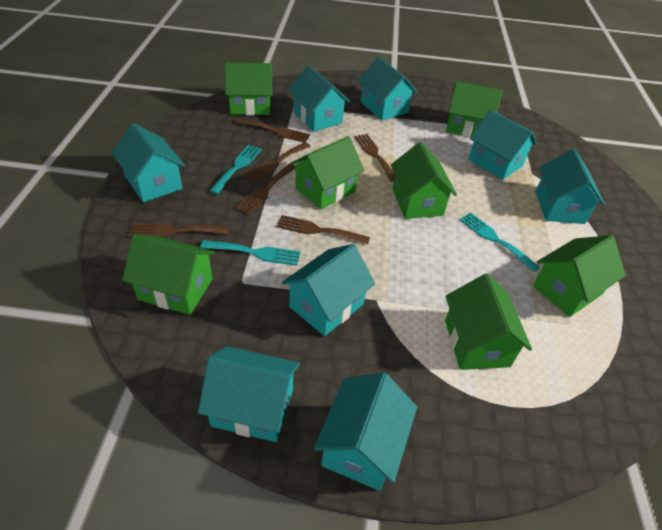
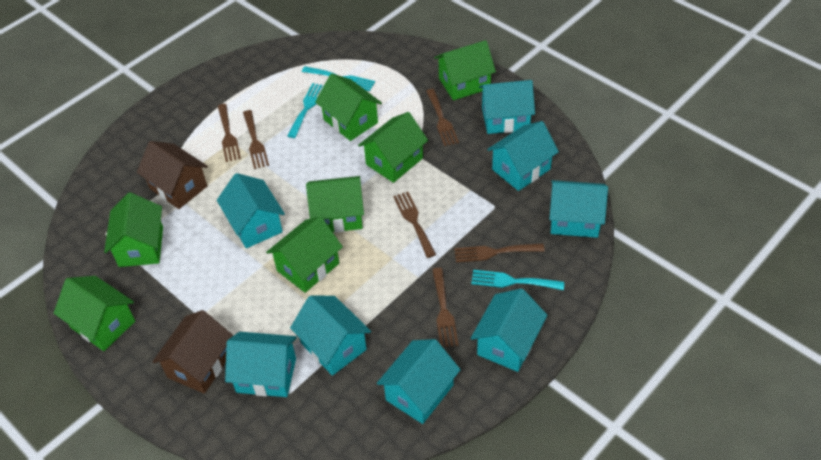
brown house: 0 -> 2

